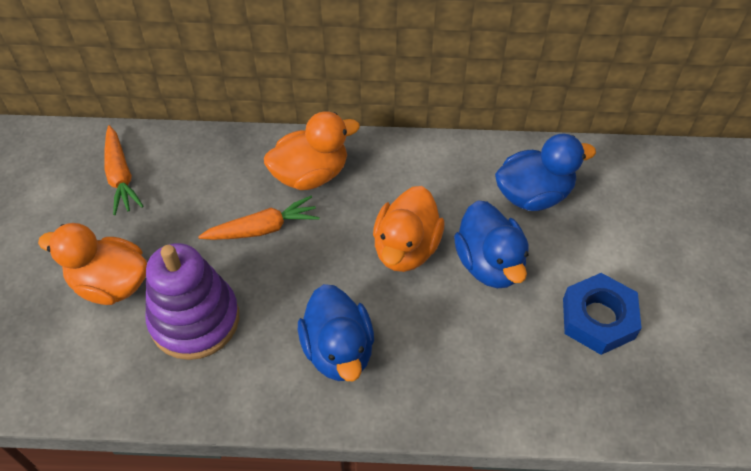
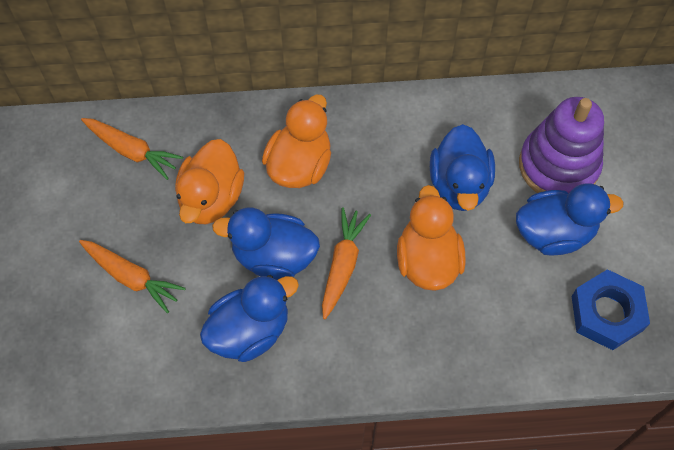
blue duck: 3 -> 4
orange carrot: 2 -> 3

